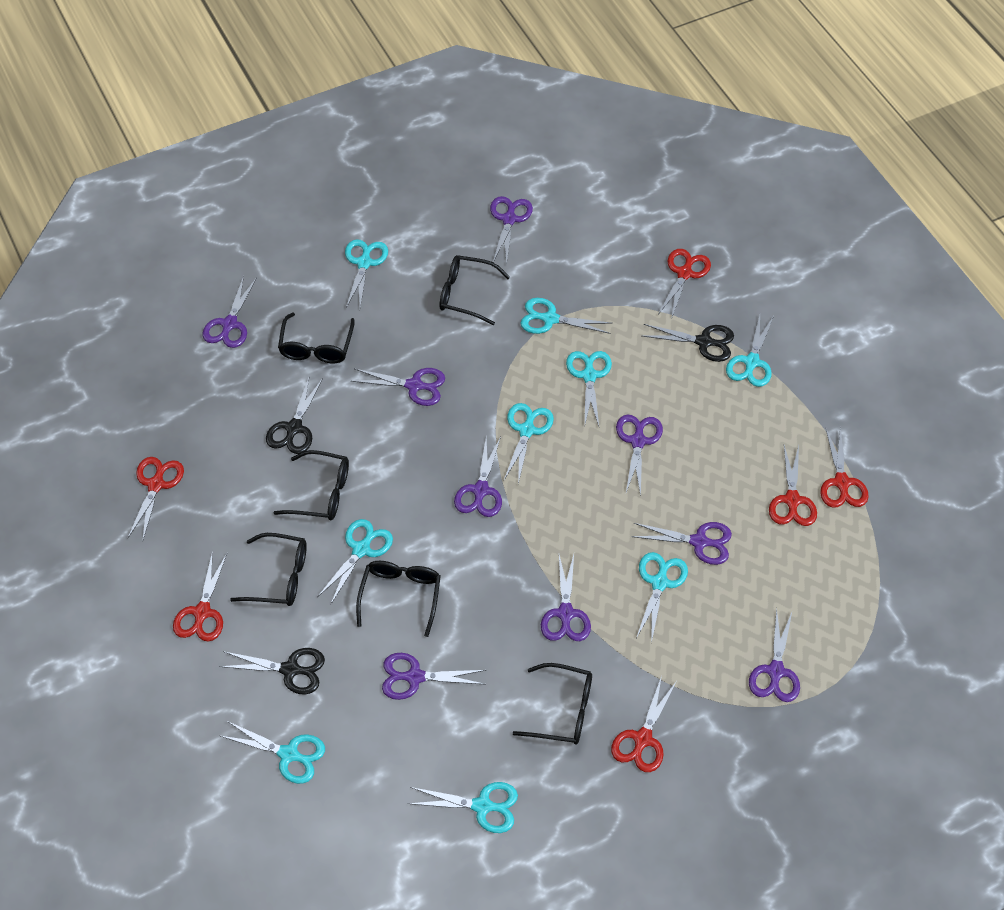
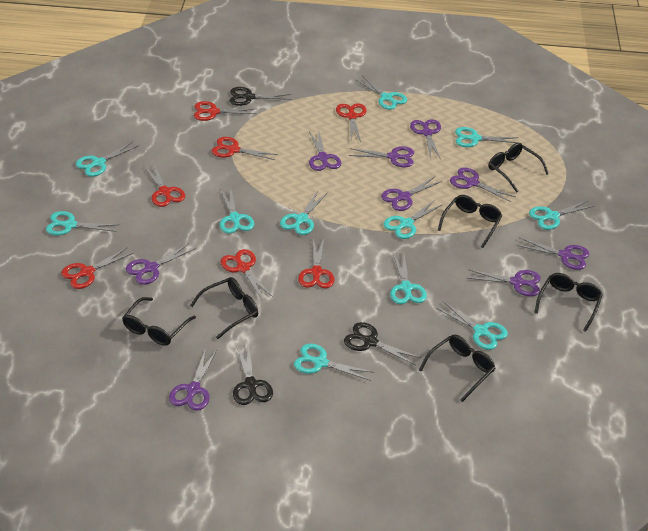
red scissors: 6 -> 7
turquoise scissors: 9 -> 11

